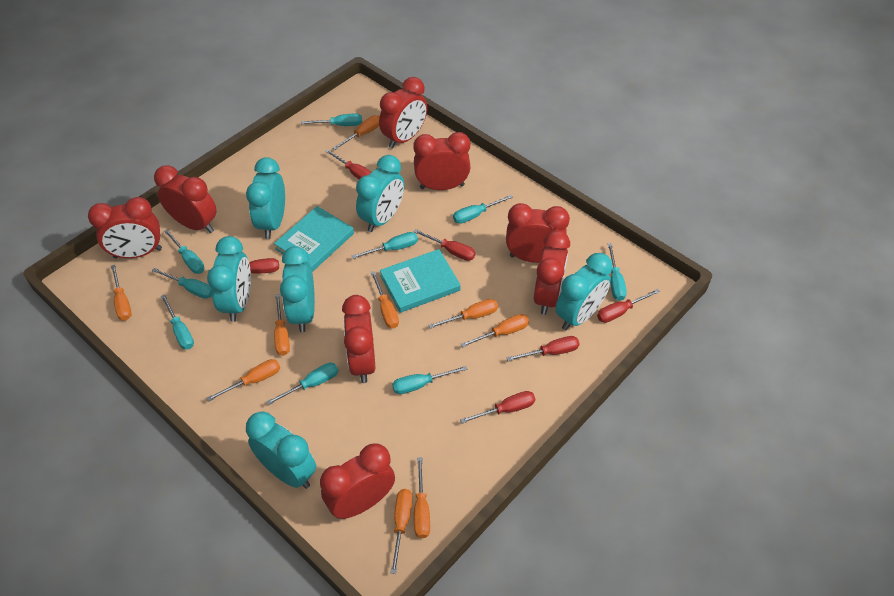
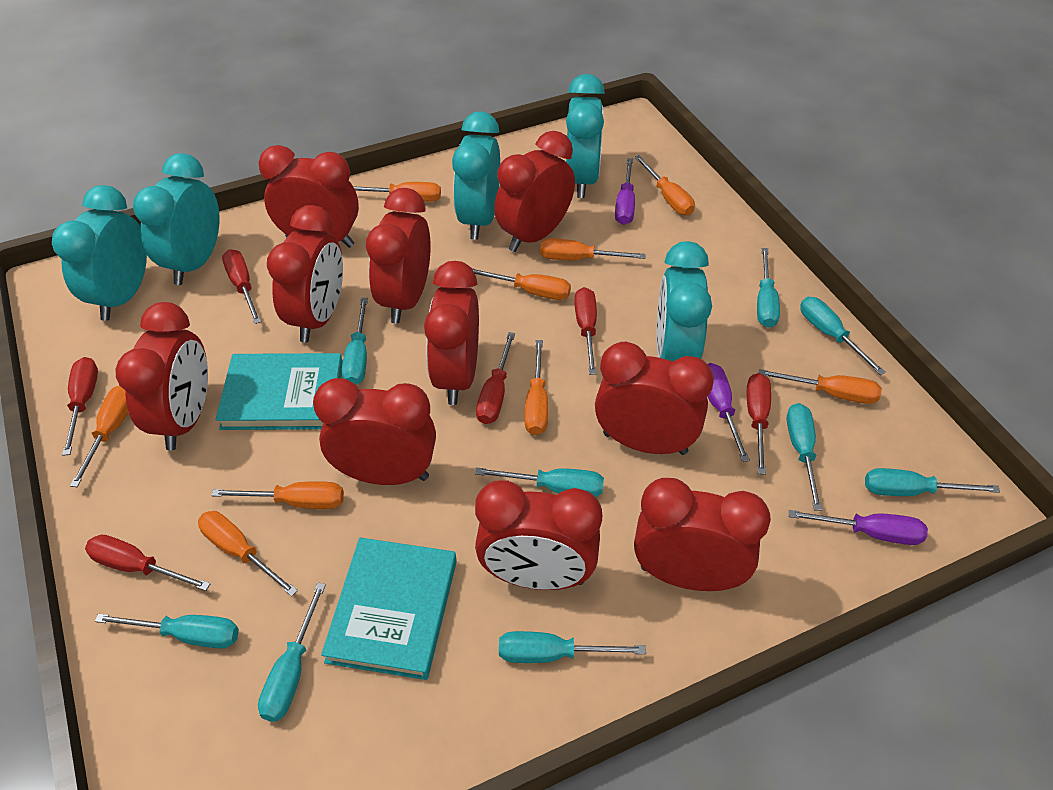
purple screwdriver: 0 -> 3
red clock: 8 -> 10
turquoise clock: 6 -> 5

